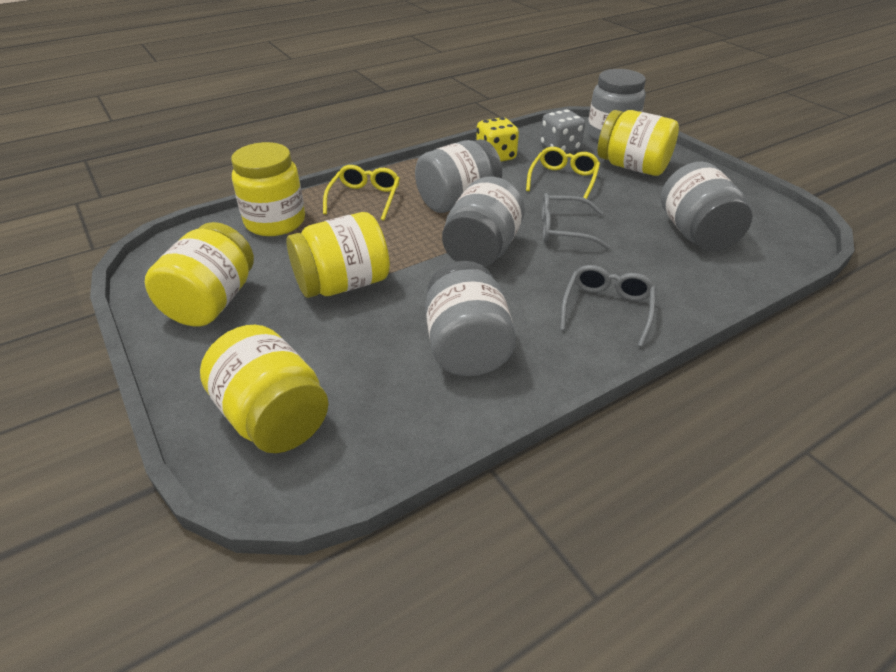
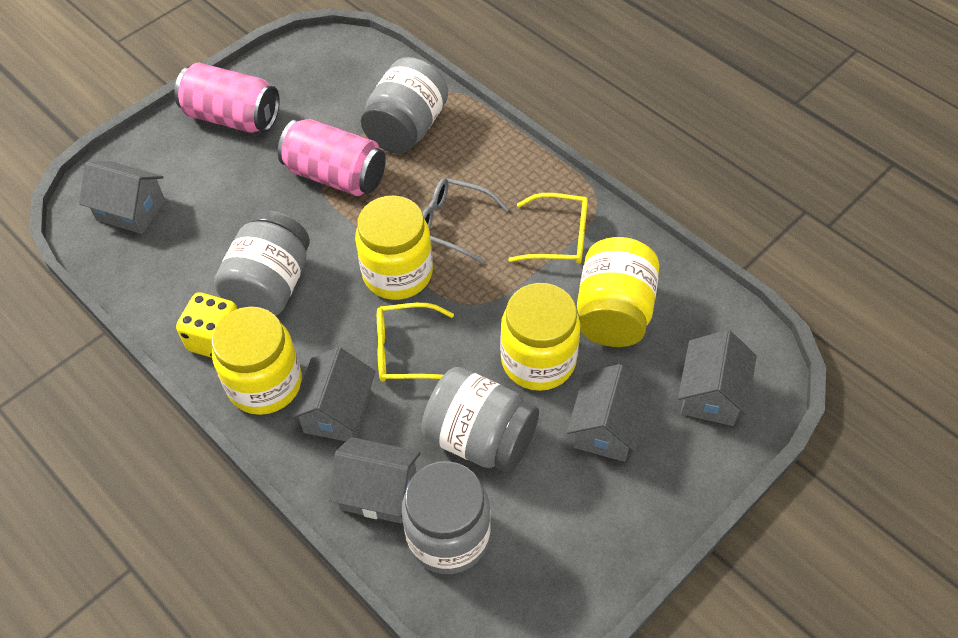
grey dice: 1 -> 0
grey glasses: 2 -> 1
grey house: 0 -> 5
grey jar: 5 -> 4
pink can: 0 -> 2
yellow jar: 5 -> 4

